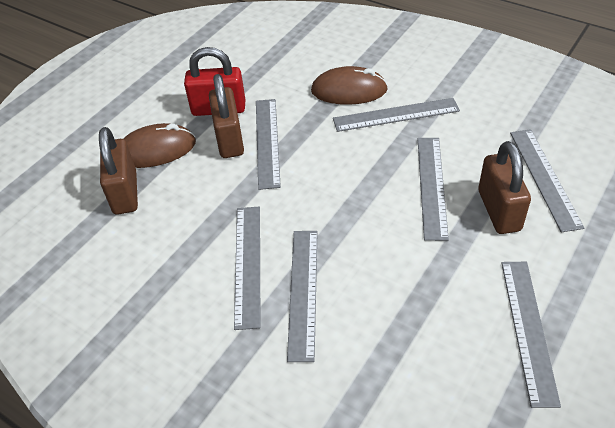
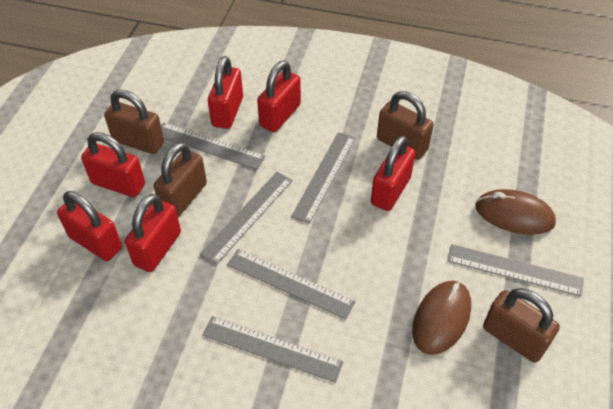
brown padlock: 3 -> 4
grey ruler: 7 -> 6
red padlock: 1 -> 6

